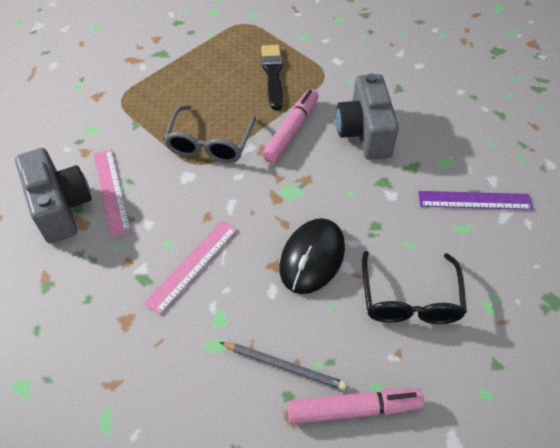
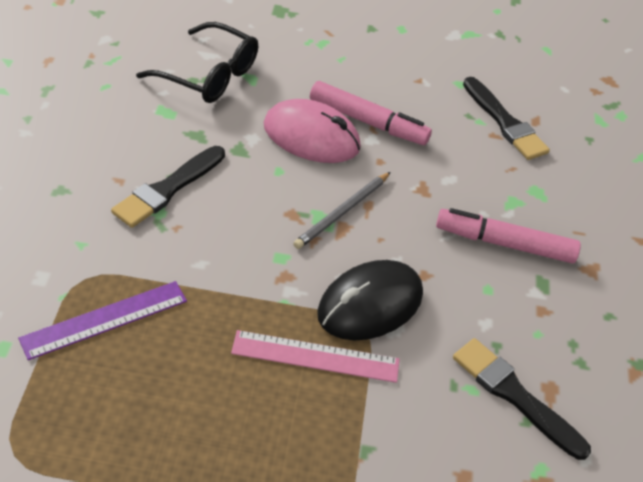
black brush: 1 -> 3
grey camera: 2 -> 0
grey glasses: 1 -> 0
pink mouse: 0 -> 1
pink ruler: 2 -> 1

